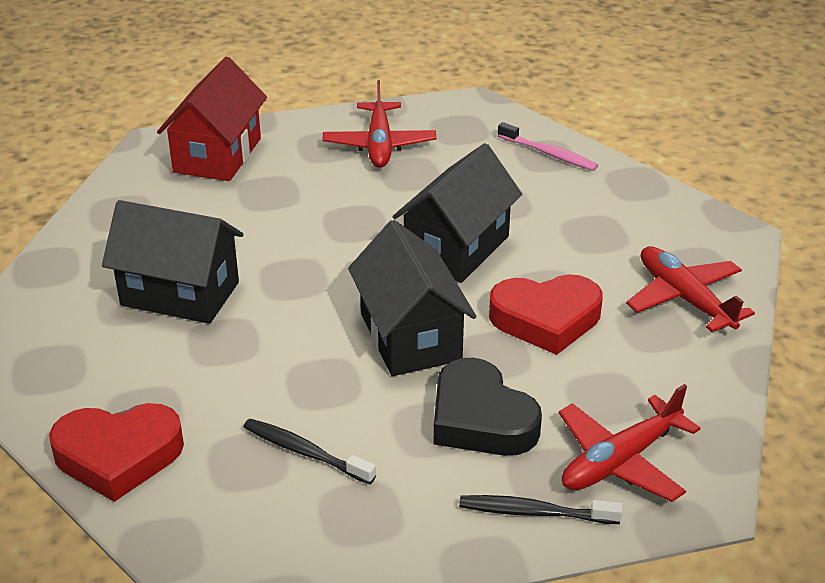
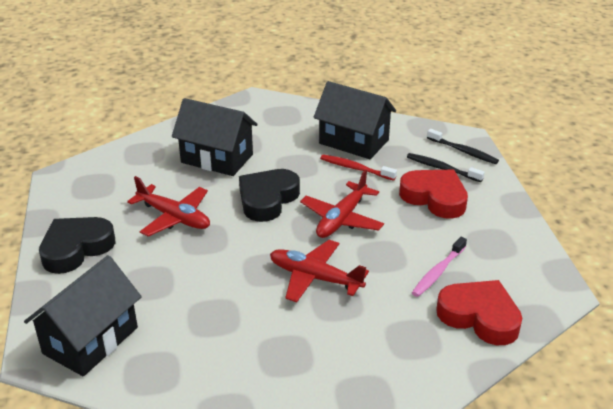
black heart: 1 -> 2
red house: 1 -> 0
red toothbrush: 0 -> 1

